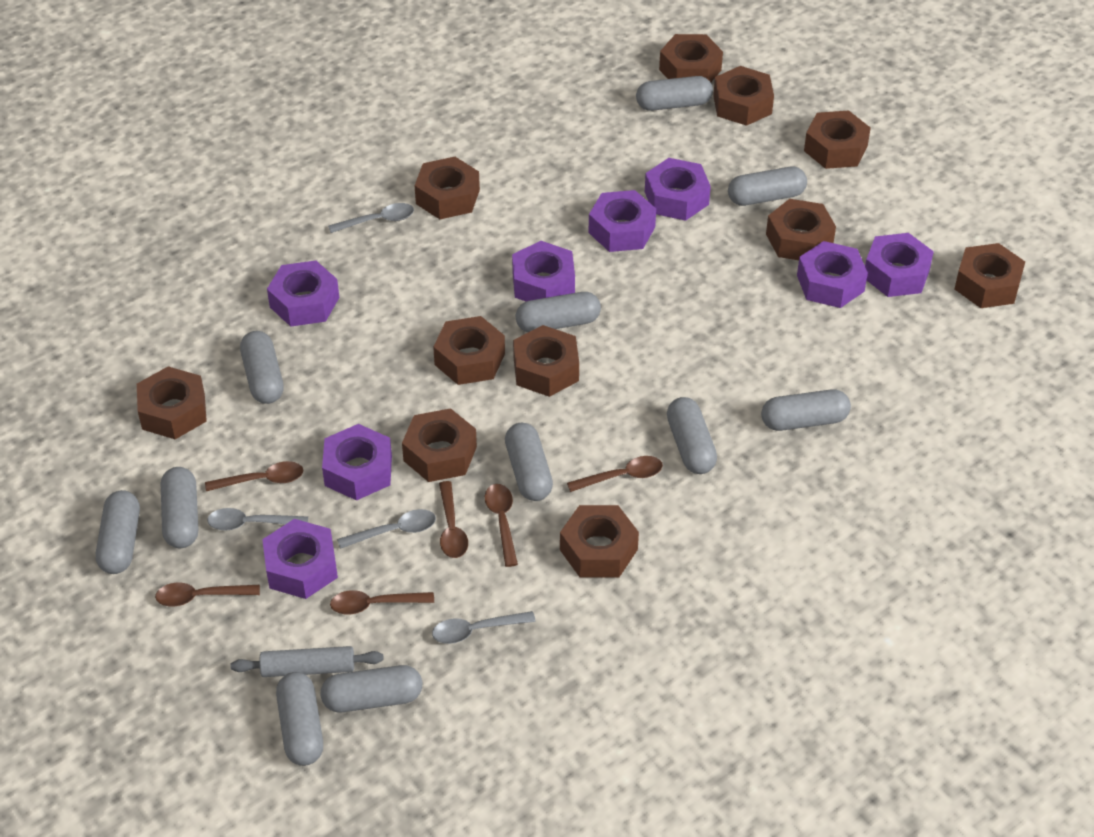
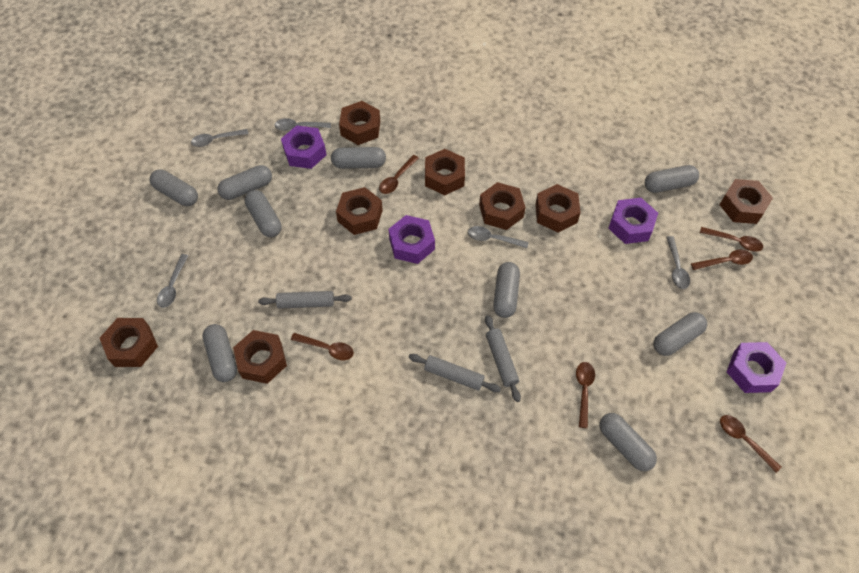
brown nut: 11 -> 8
grey capsule: 11 -> 9
grey rolling pin: 1 -> 3
grey spoon: 4 -> 5
purple nut: 8 -> 4

